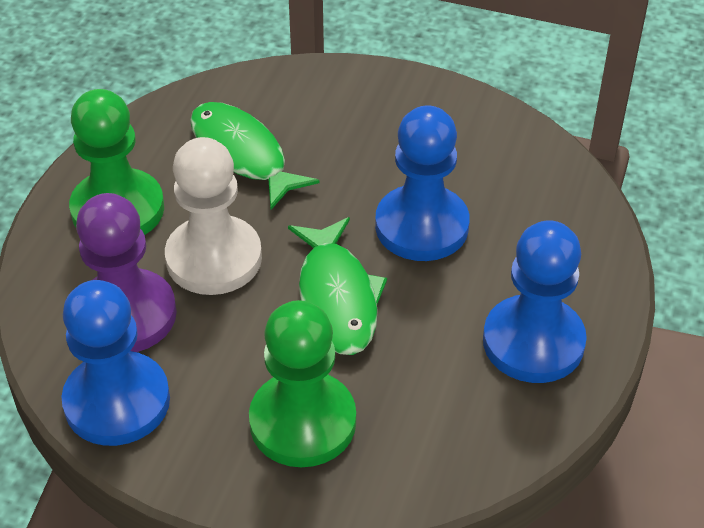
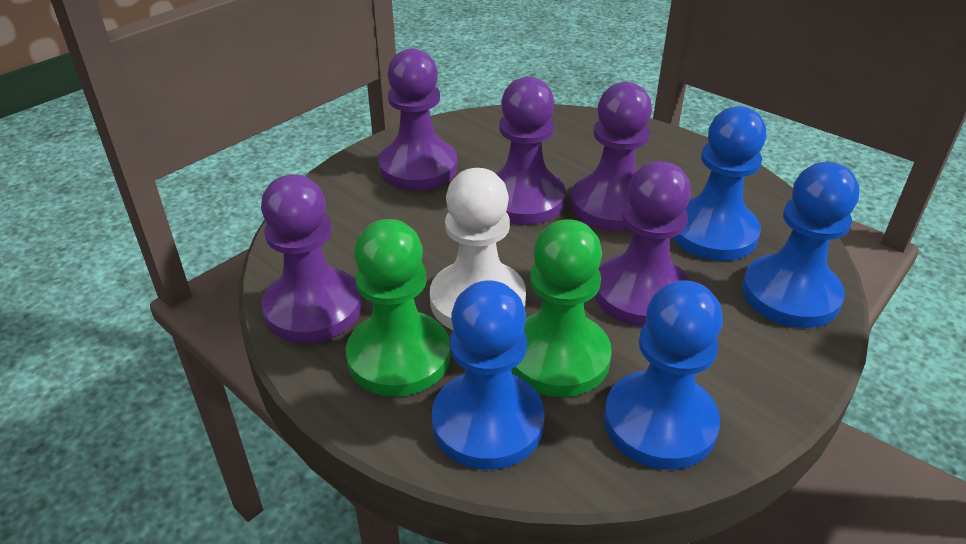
blue pawn: 3 -> 4
green fish: 2 -> 0
purple pawn: 1 -> 5

